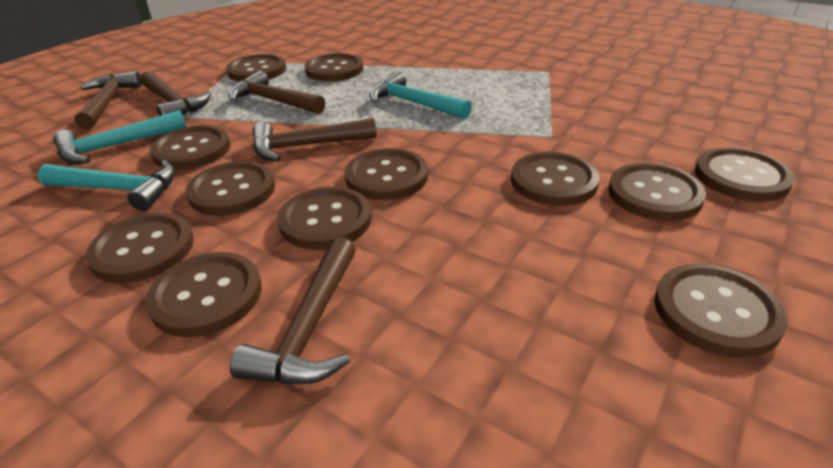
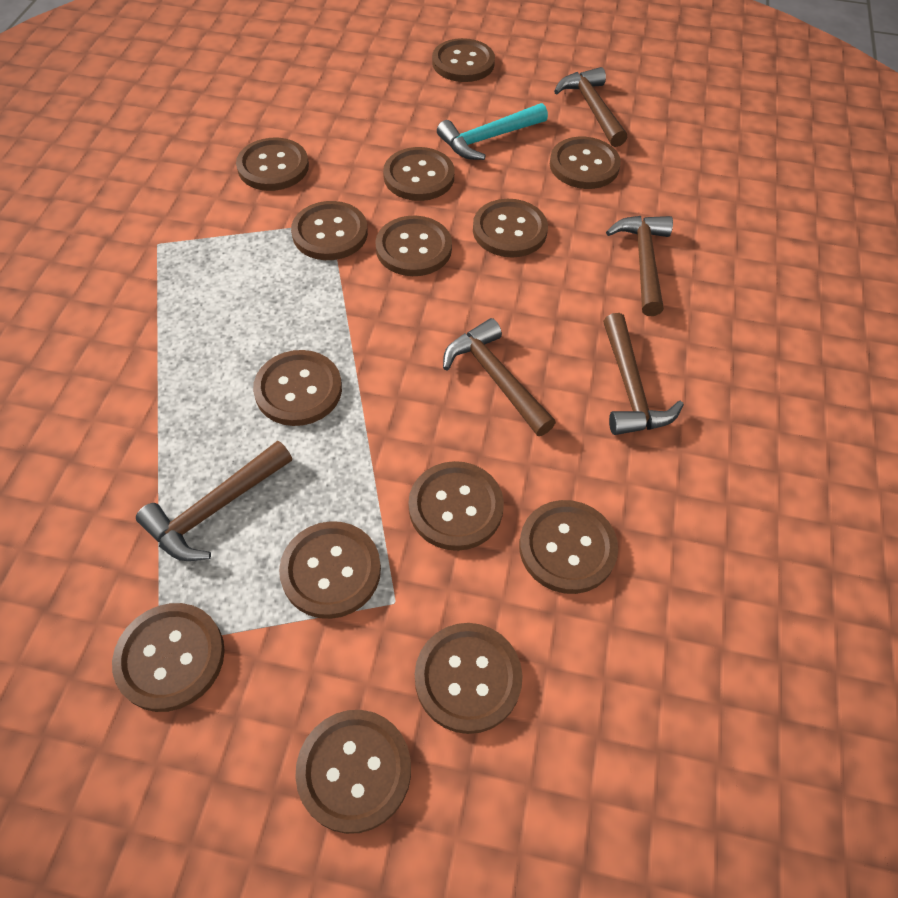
brown button: 12 -> 14
turquoise hammer: 3 -> 1

